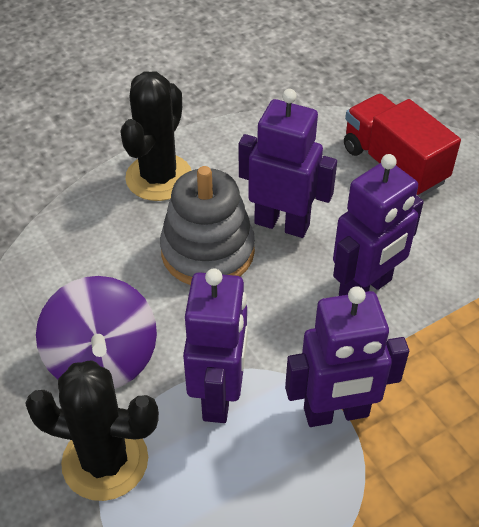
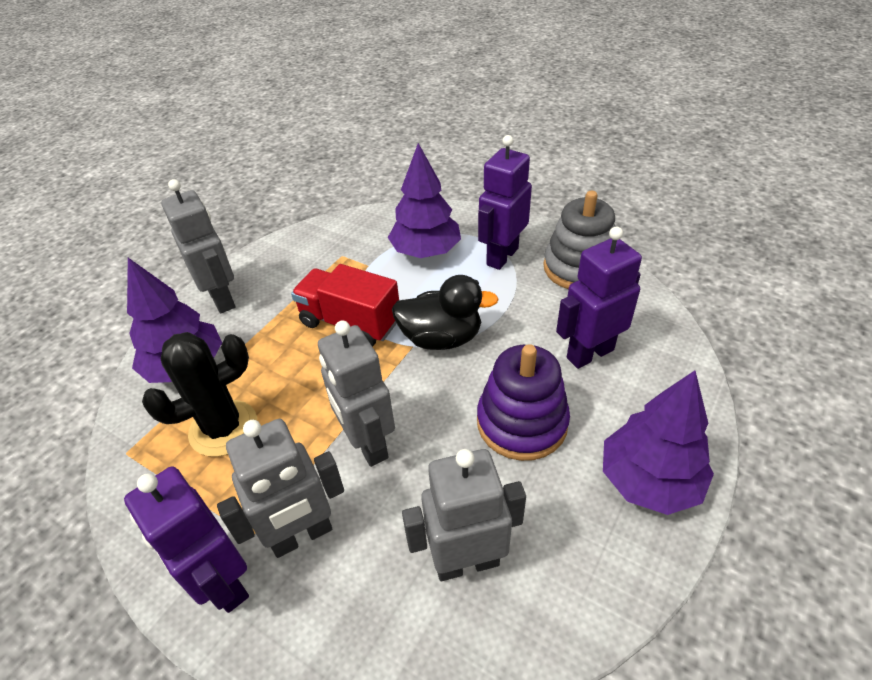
black cactus: 2 -> 1
black duck: 0 -> 1
grey robot: 0 -> 4
purple robot: 4 -> 3
purple spinning top: 1 -> 0
purple stacking toy: 0 -> 1
purple tree: 0 -> 3

